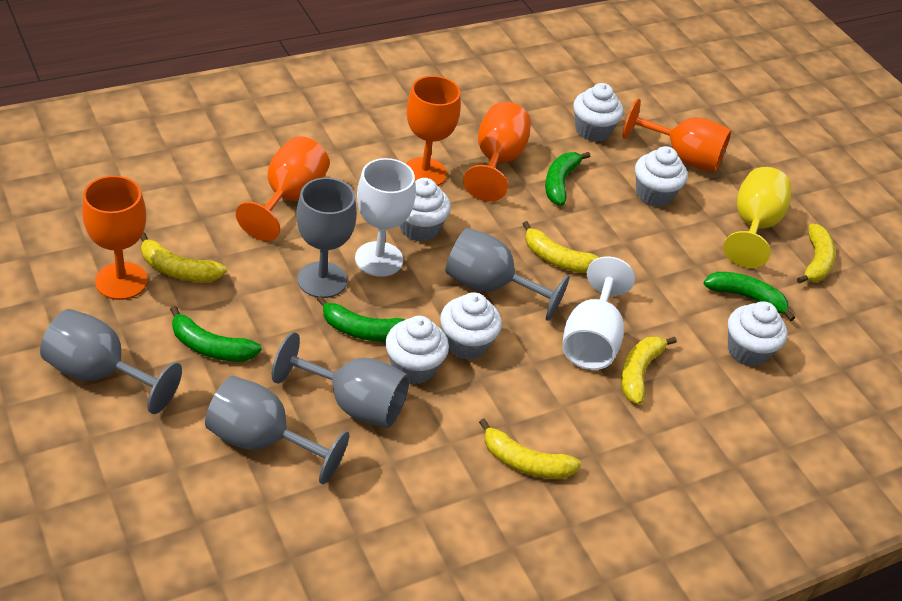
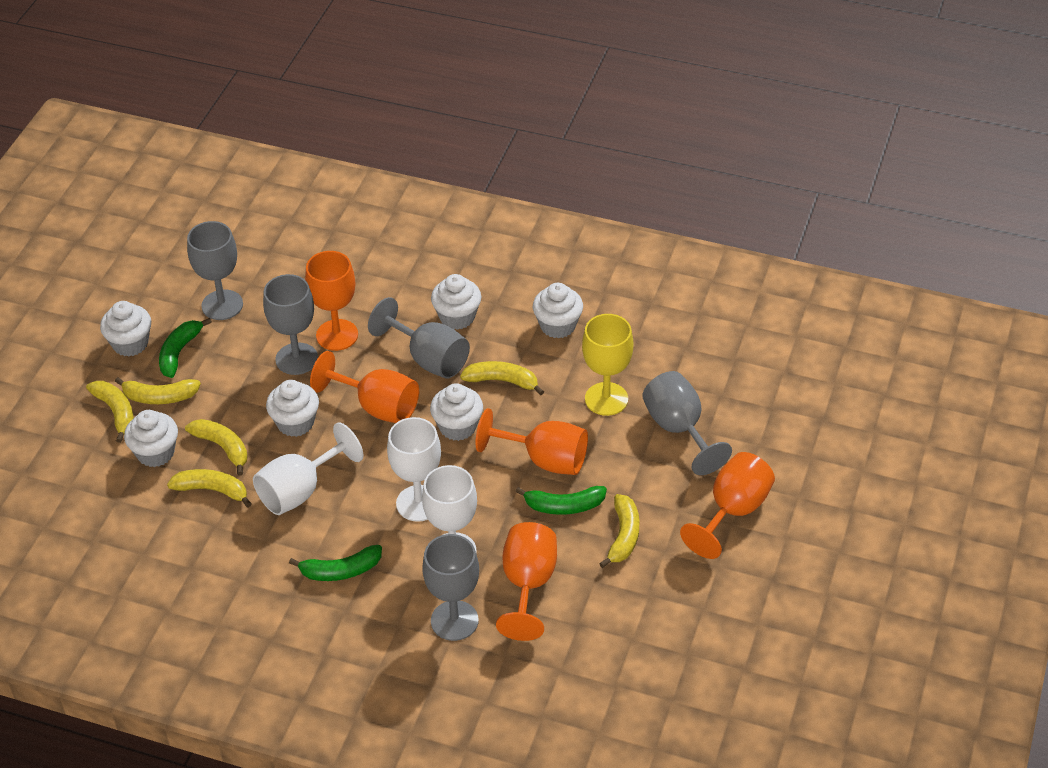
green banana: 4 -> 3
white goblet: 2 -> 3
yellow banana: 5 -> 6

